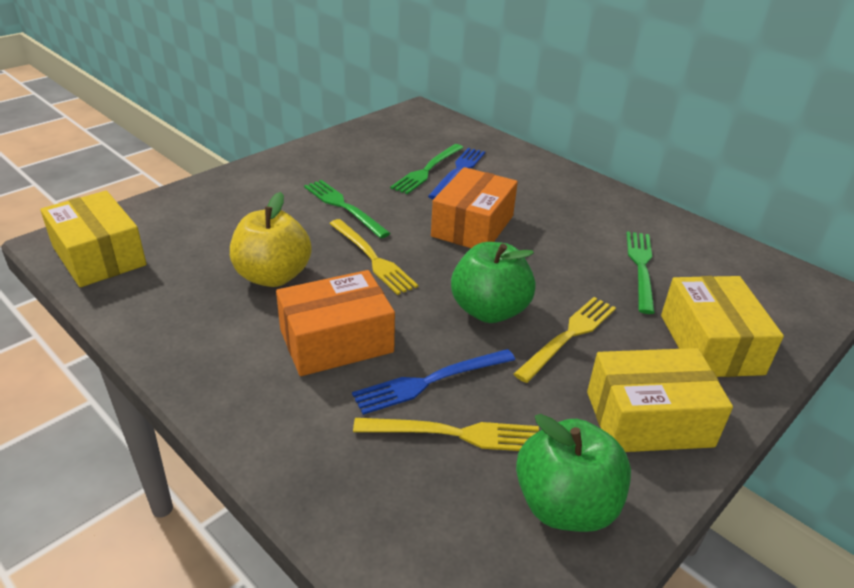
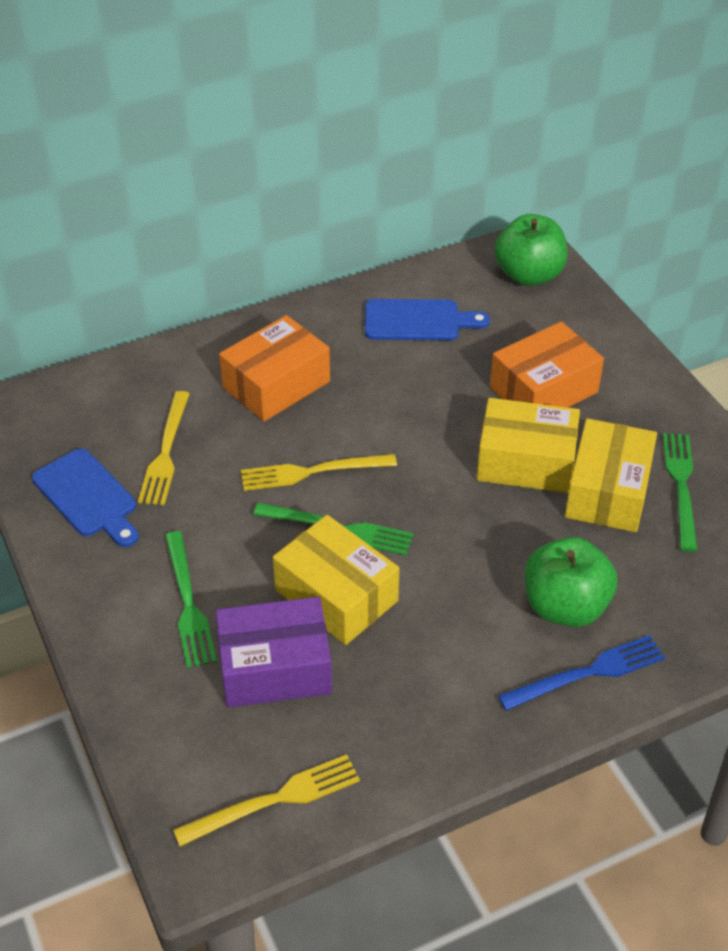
blue cutting board: 0 -> 2
blue fork: 2 -> 1
purple box: 0 -> 1
yellow apple: 1 -> 0

